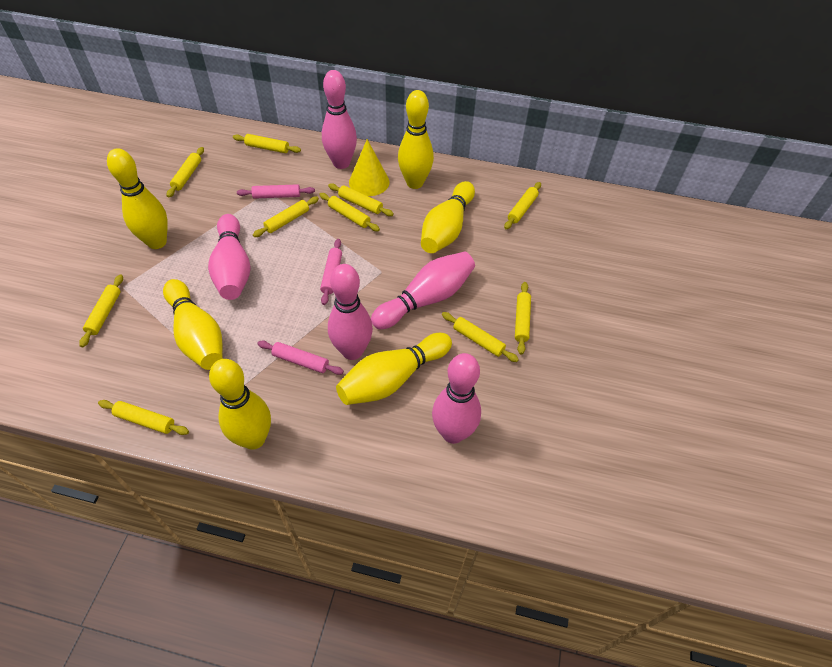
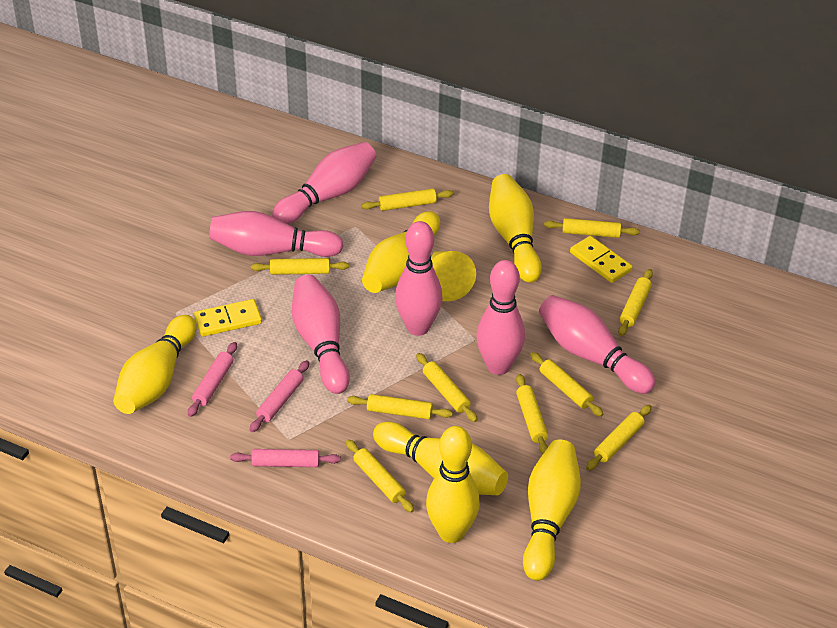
pink bowling pin: 5 -> 6
yellow domino: 0 -> 2

